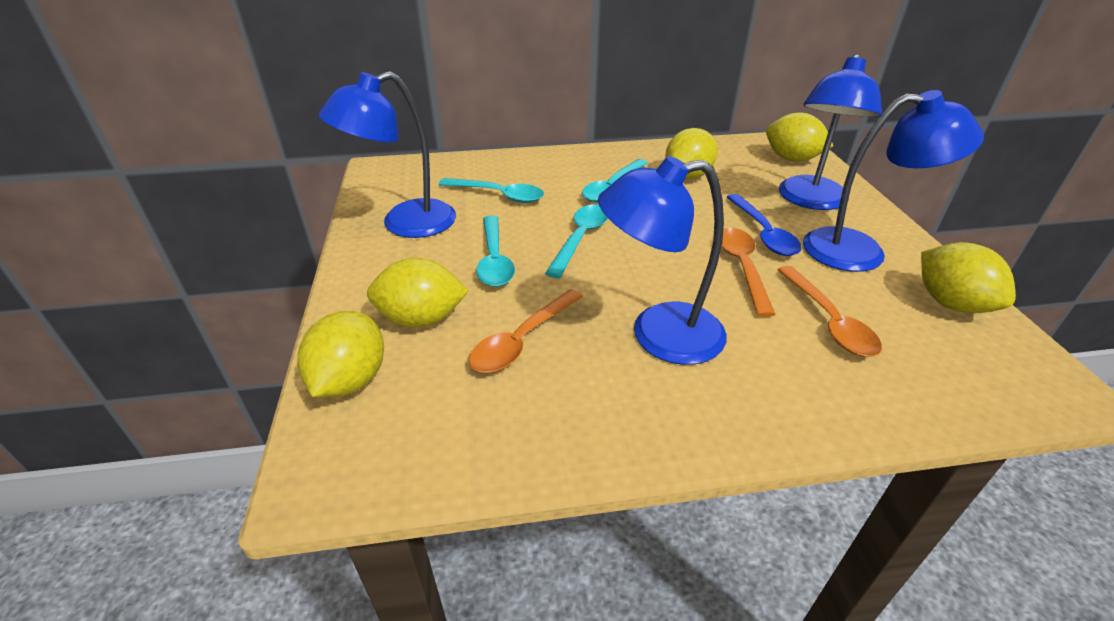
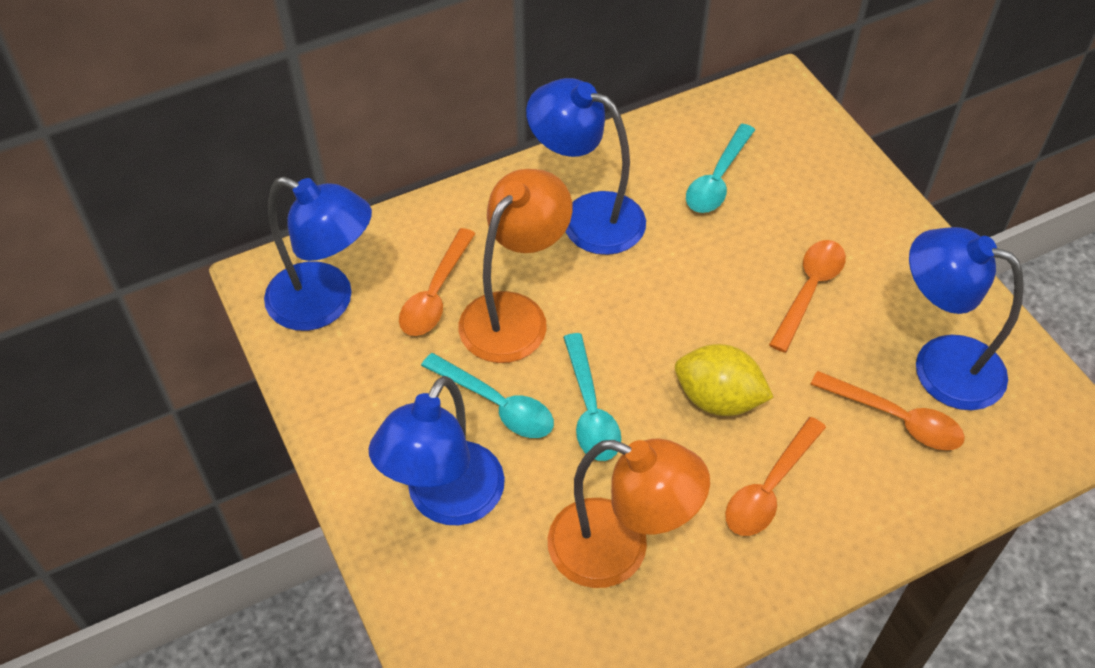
blue spoon: 1 -> 0
orange lamp: 0 -> 2
orange spoon: 3 -> 4
turquoise spoon: 4 -> 3
yellow lemon: 5 -> 1

